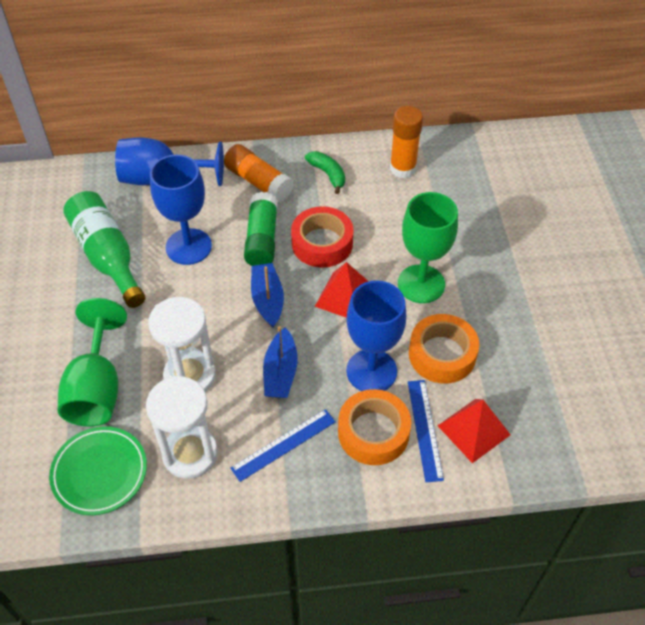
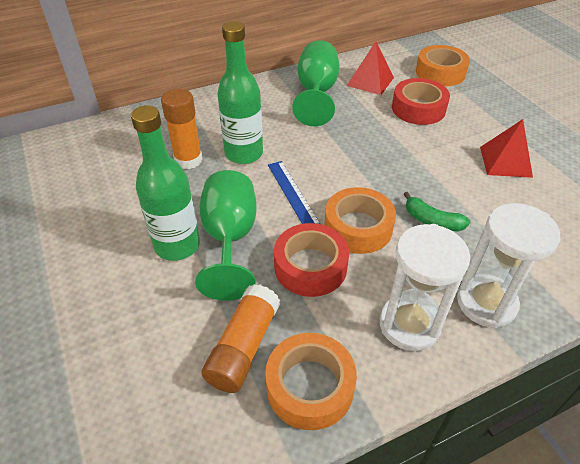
blue boat: 2 -> 0
blue goblet: 3 -> 0
blue ruler: 2 -> 1
green bottle: 1 -> 2
green glue stick: 1 -> 0
green plate: 1 -> 0
orange tape: 2 -> 3
red tape: 1 -> 2

